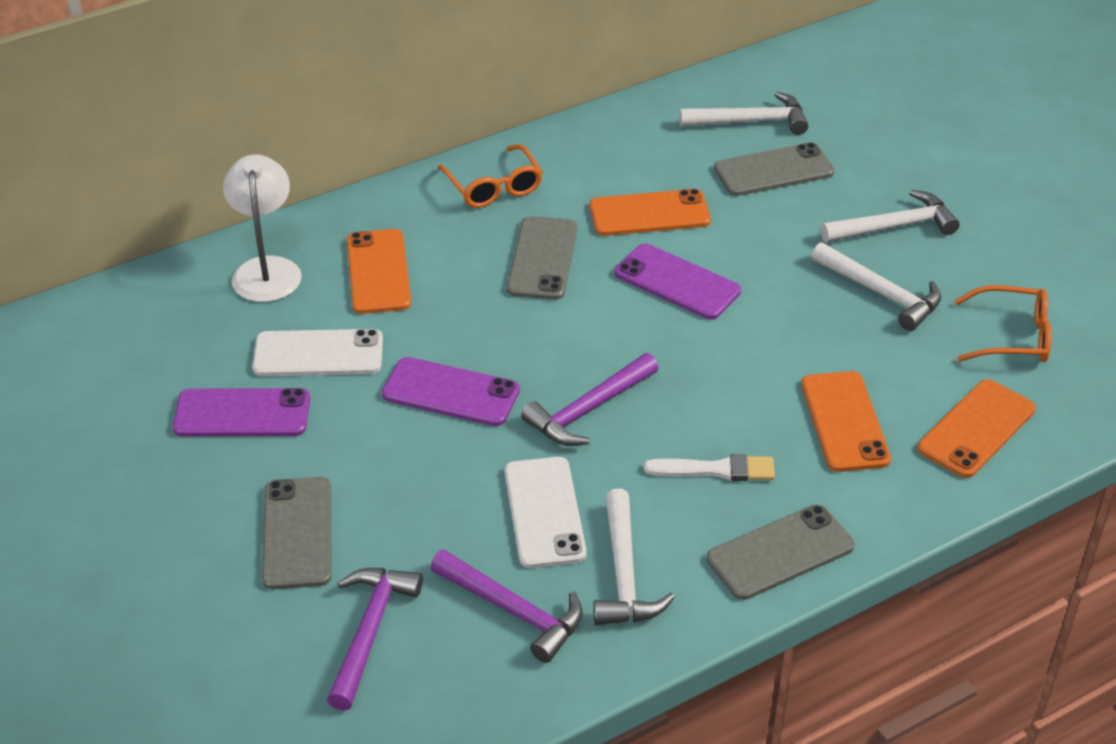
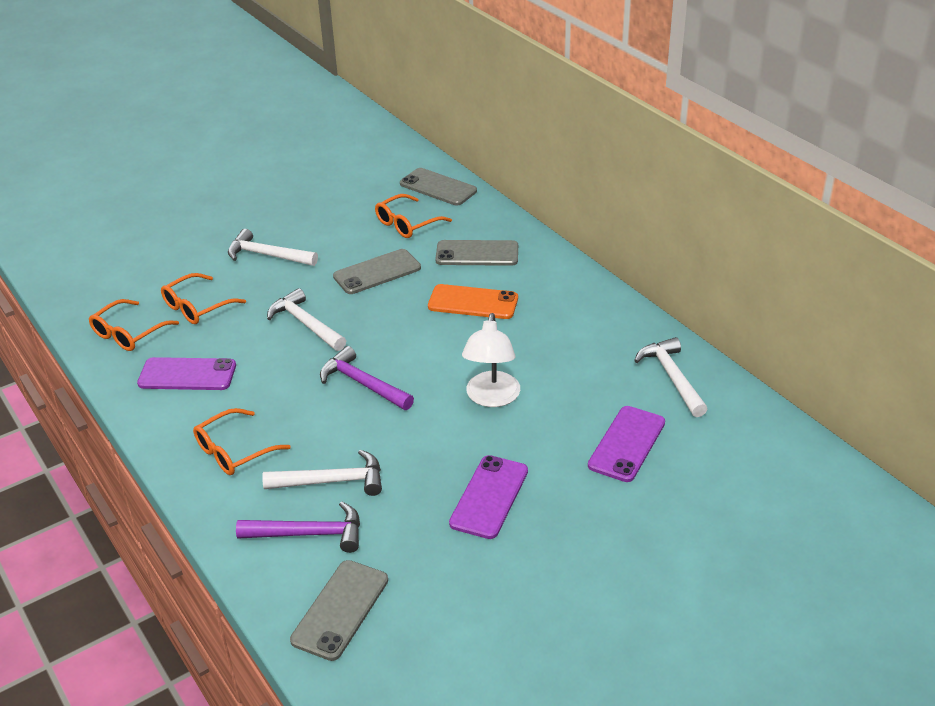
orange glasses: 2 -> 4
orange phone: 4 -> 1
purple hammer: 3 -> 2
white brush: 1 -> 0
white phone: 2 -> 0

